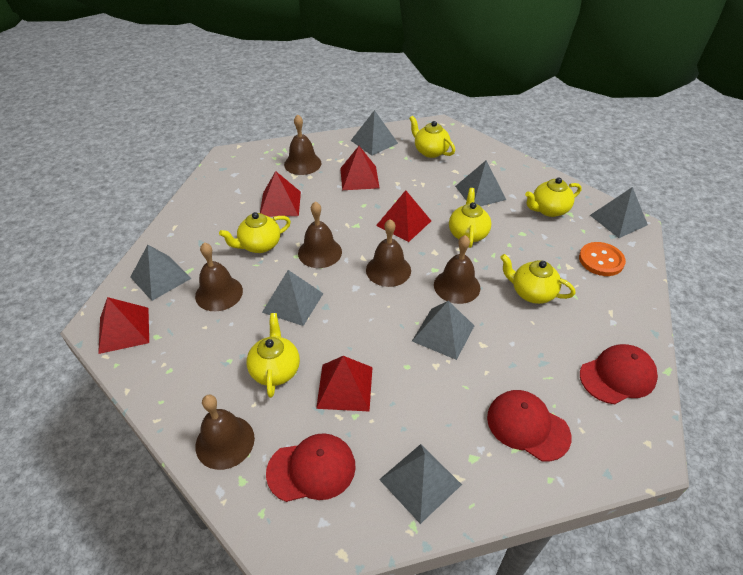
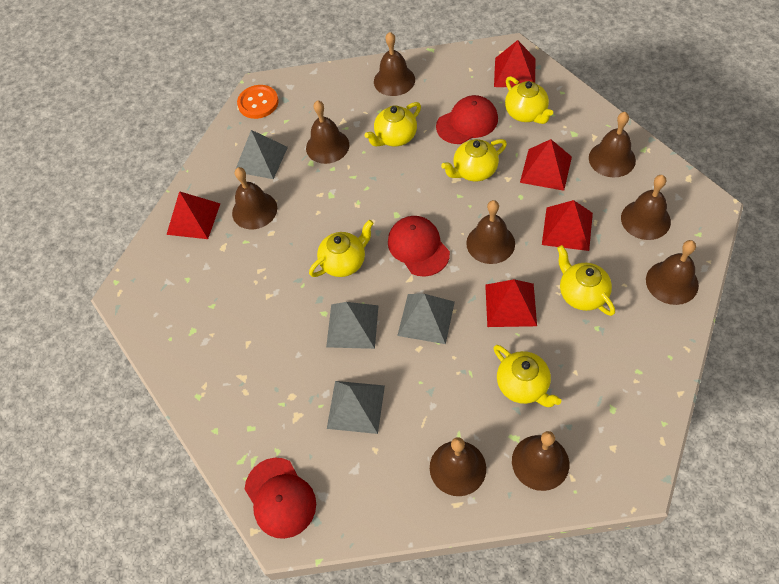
brown bell: 6 -> 9
grey pyramid: 7 -> 4

